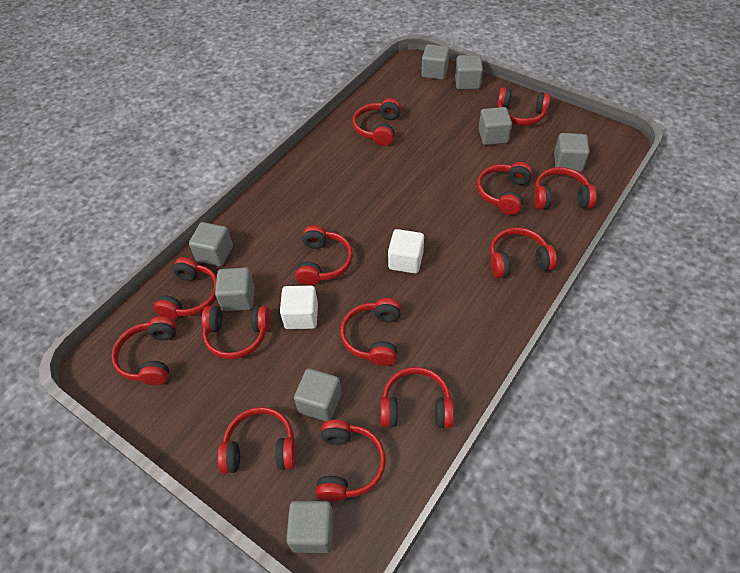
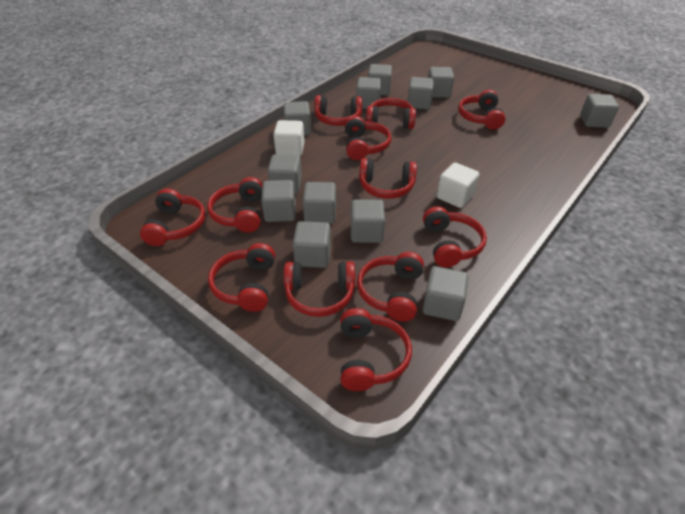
grey cube: 8 -> 12
red headphones: 13 -> 12

